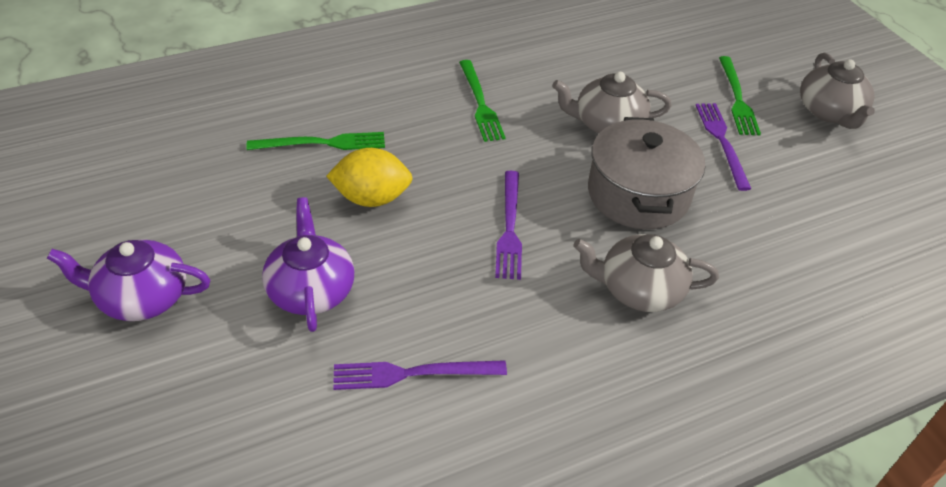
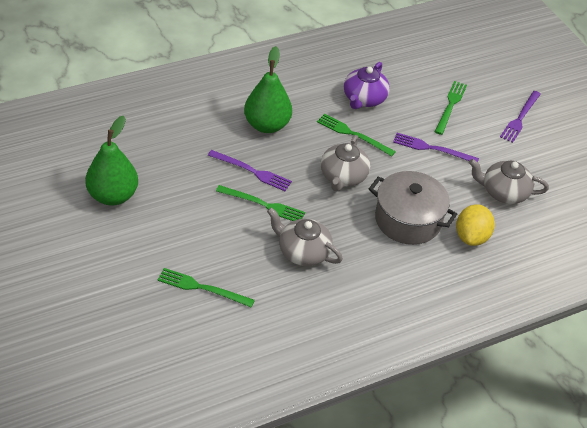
green fork: 3 -> 4
green pear: 0 -> 2
purple teapot: 2 -> 1

